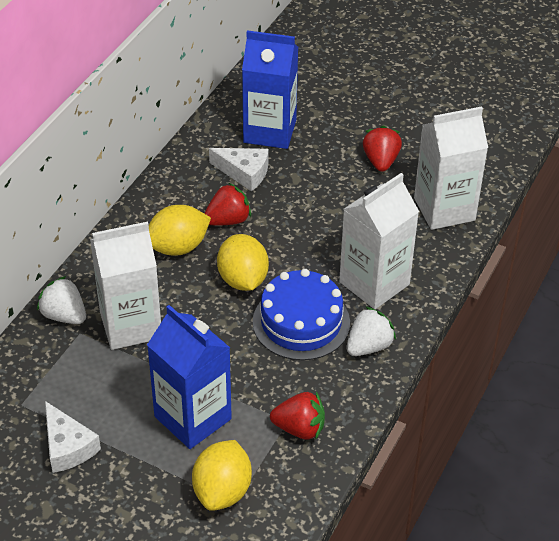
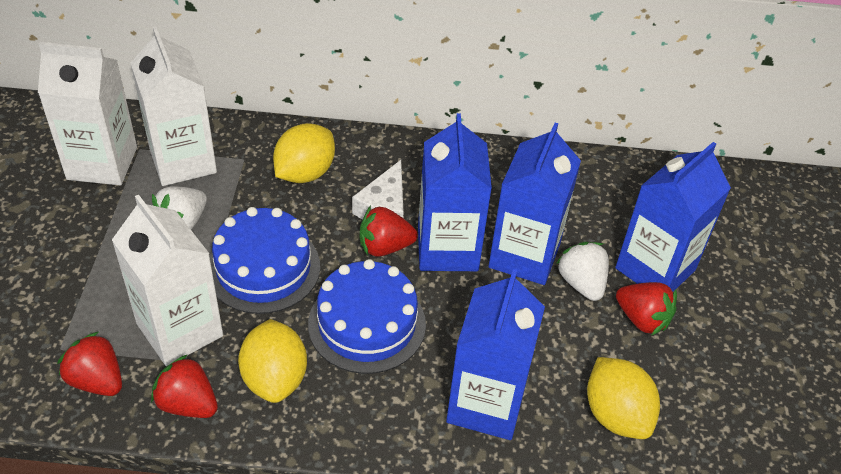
blue cake: 1 -> 2
blue carton: 2 -> 4
red strawberry: 3 -> 4
white cheese: 2 -> 1

